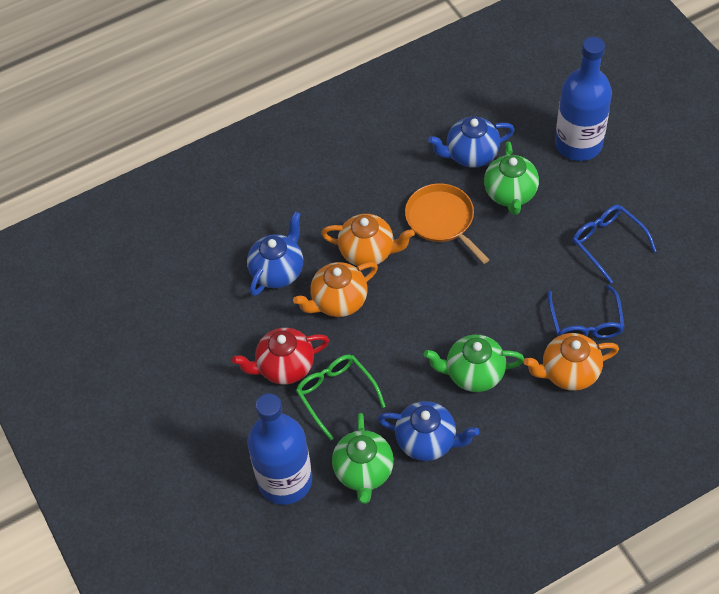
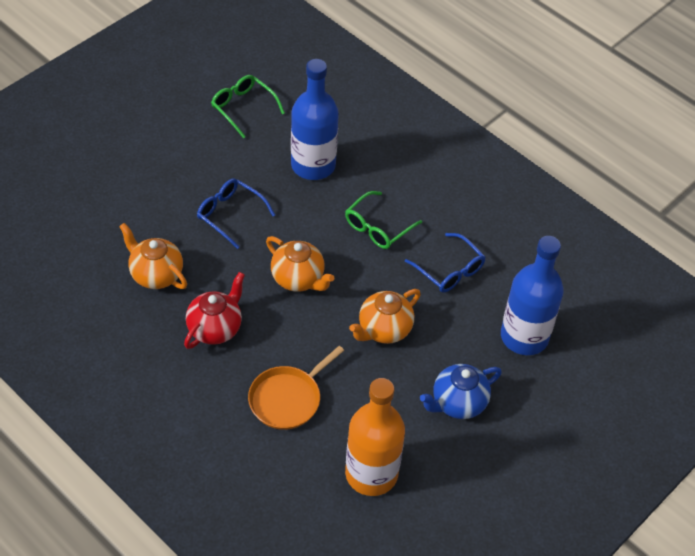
blue teapot: 3 -> 1
green glasses: 1 -> 2
green teapot: 3 -> 0
orange bottle: 0 -> 1

